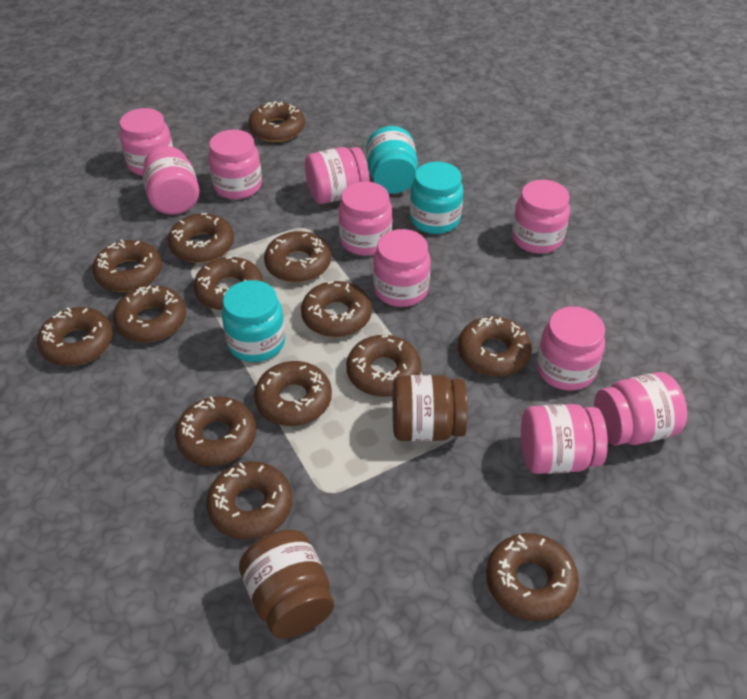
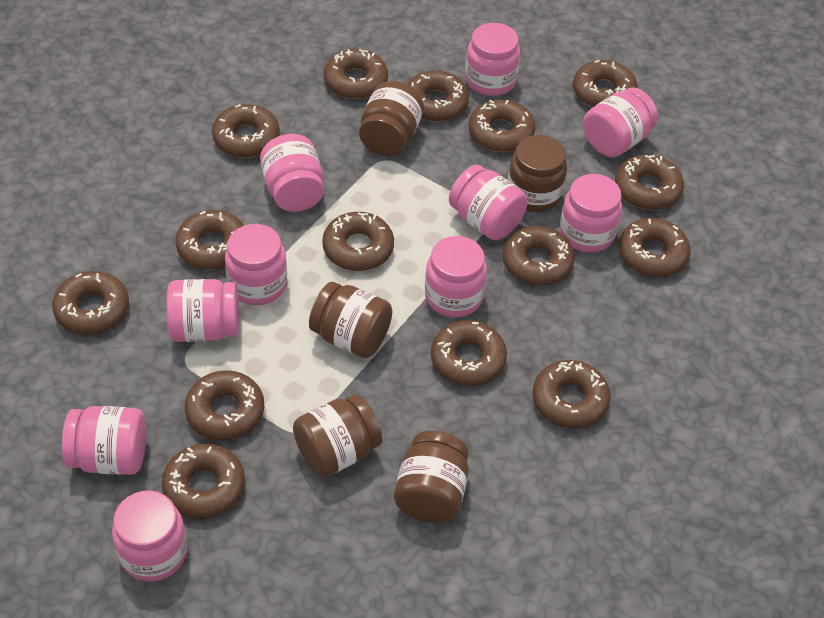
brown donut: 14 -> 15
brown jar: 2 -> 5
turquoise jar: 3 -> 0

